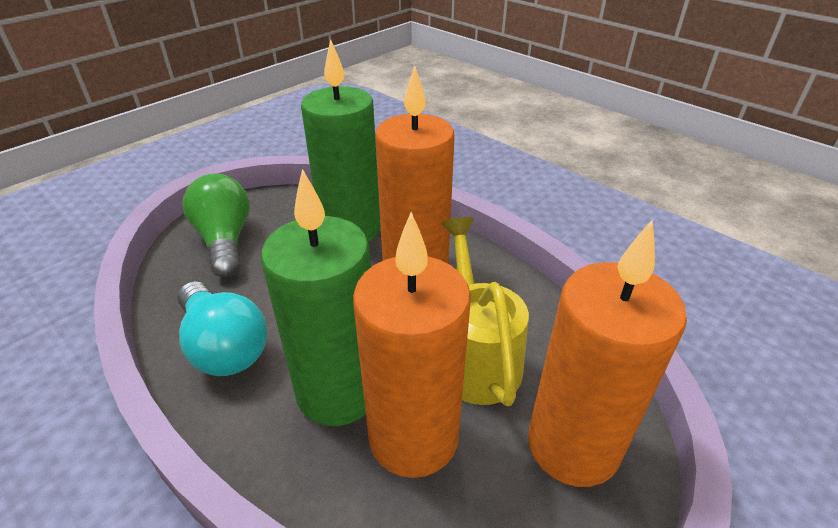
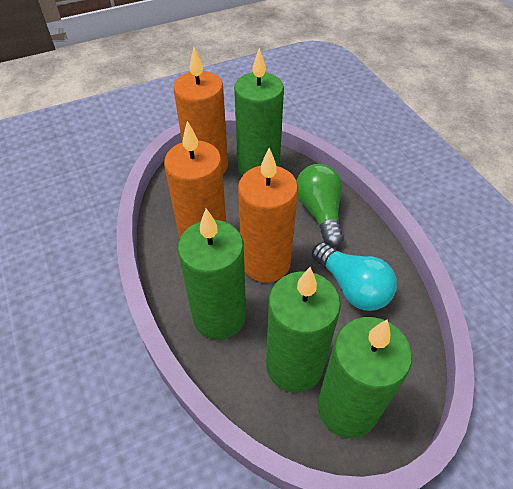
green candle: 2 -> 4
yellow watering can: 1 -> 0

